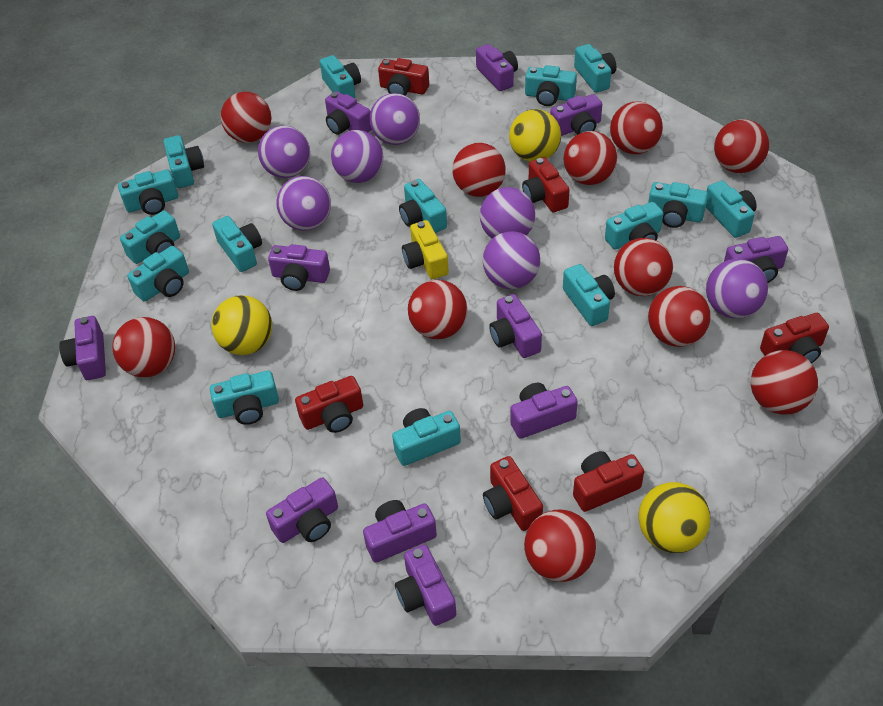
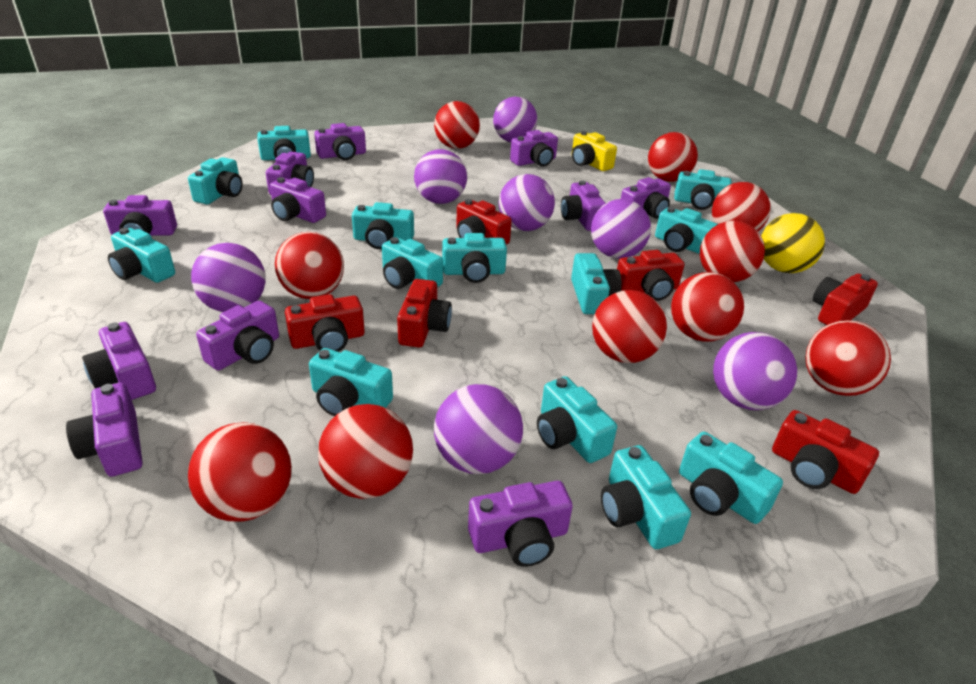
red ball: 11 -> 10
turquoise camera: 15 -> 13
yellow ball: 3 -> 1

